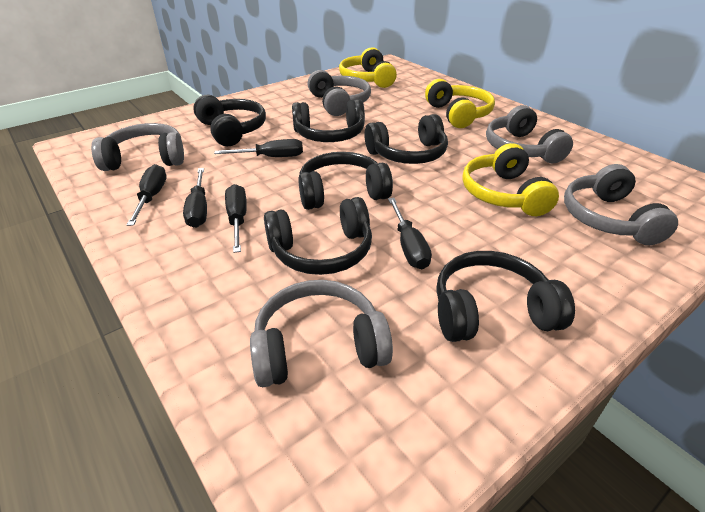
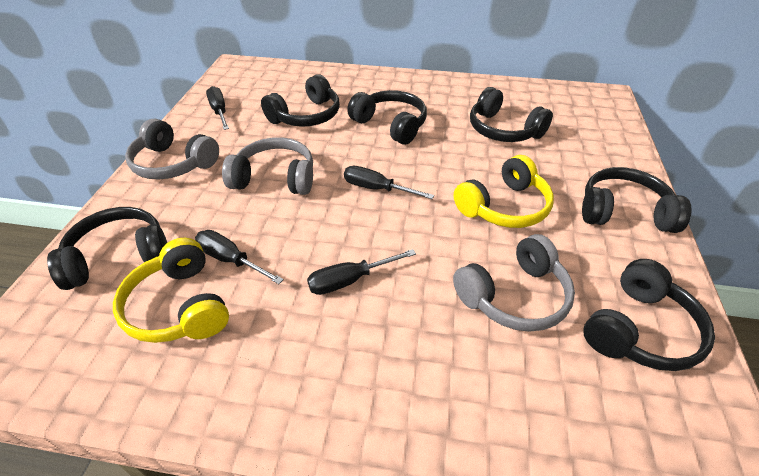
black screwdriver: 5 -> 4
grey headphones: 5 -> 3
yellow headphones: 3 -> 2

